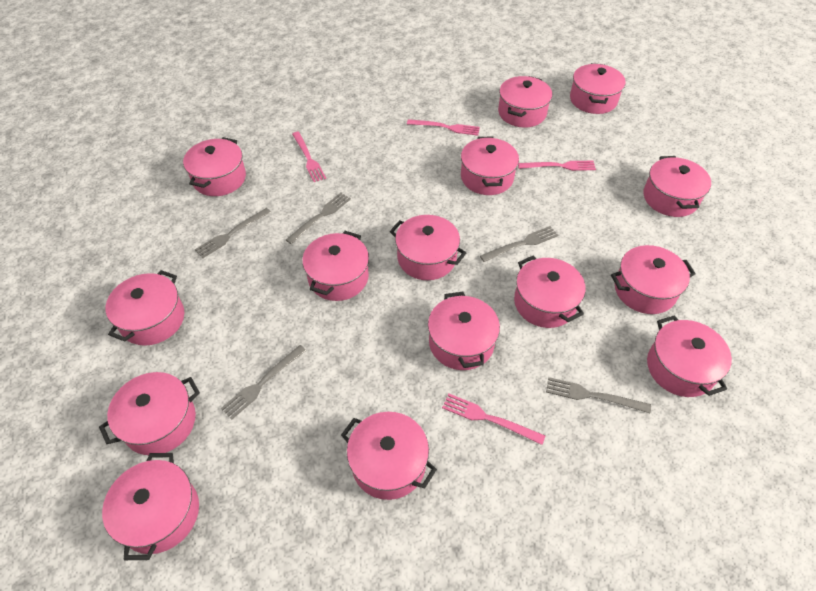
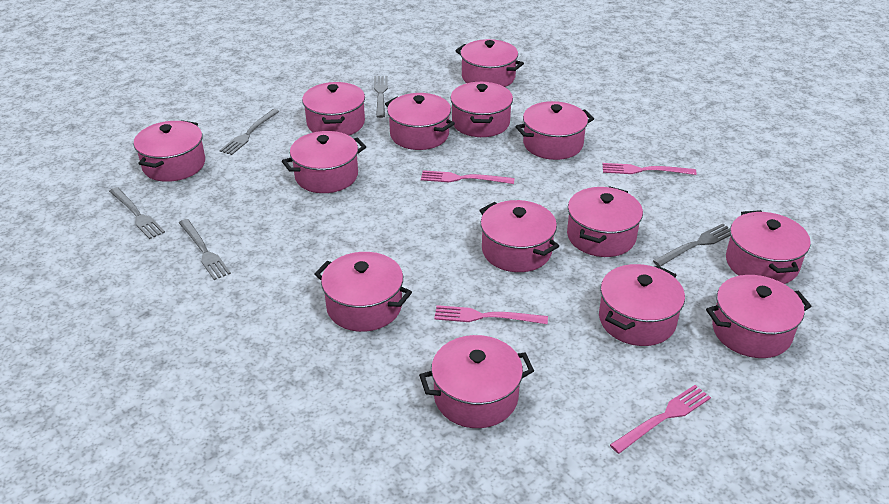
pink pot: 15 -> 14

